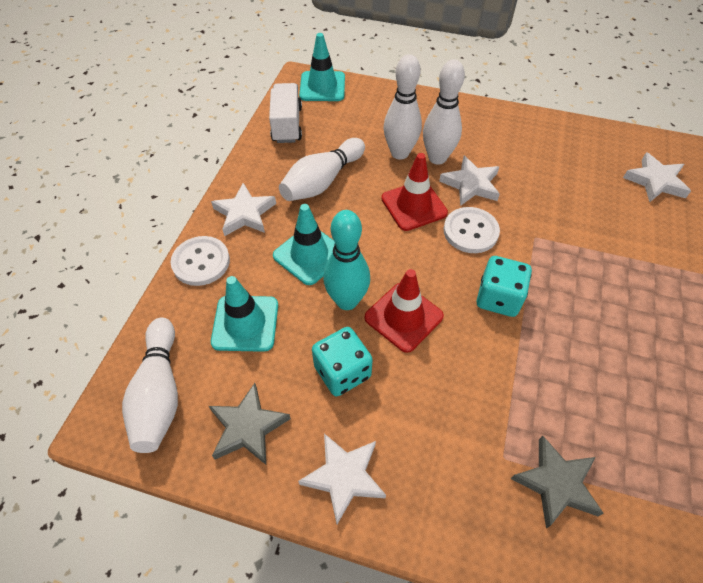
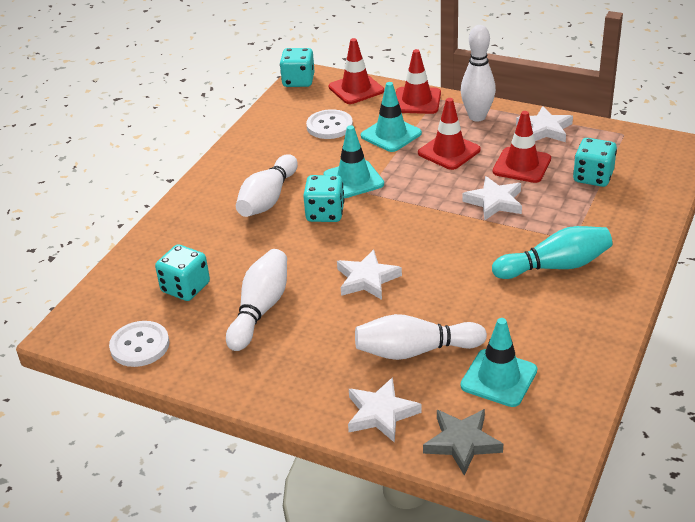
grey star: 2 -> 1
red traffic cone: 2 -> 4
turquoise dice: 2 -> 4
white truck: 1 -> 0

